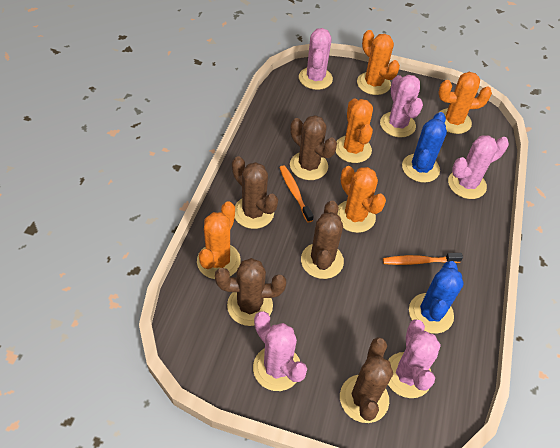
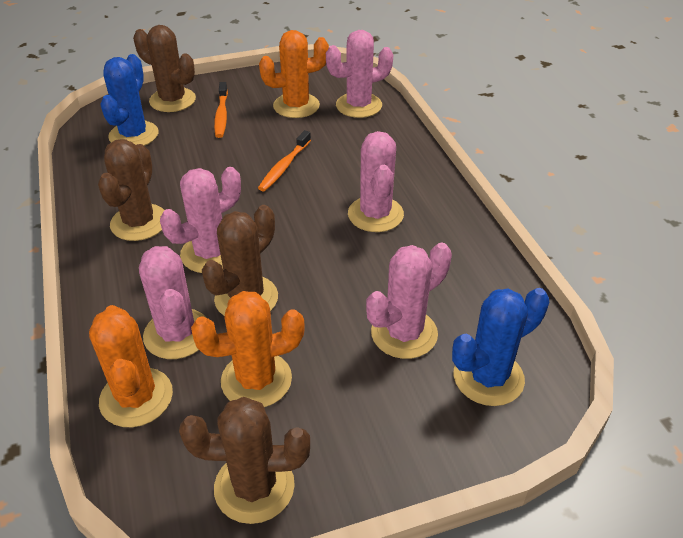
brown cactus: 5 -> 4
orange cactus: 5 -> 3

